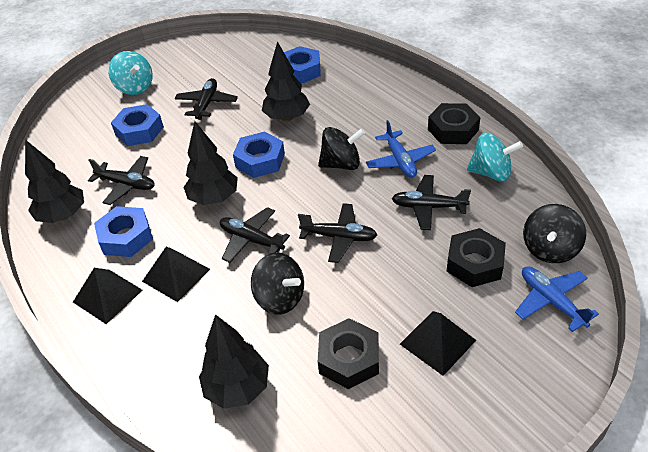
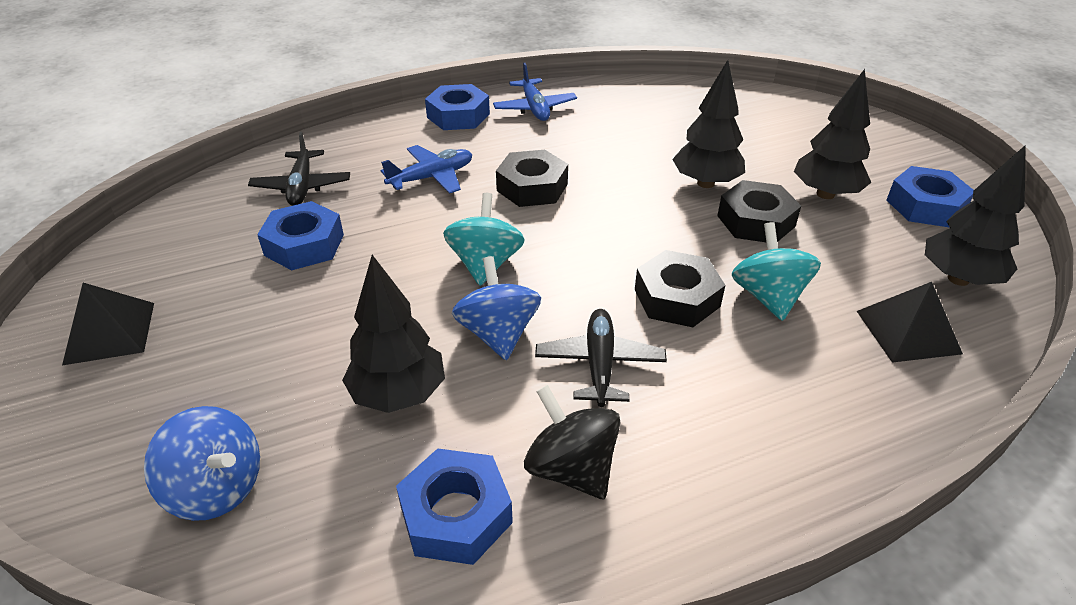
black plane: 5 -> 2
black pyramid: 3 -> 2
black spinning top: 3 -> 1
blue spinning top: 0 -> 2

